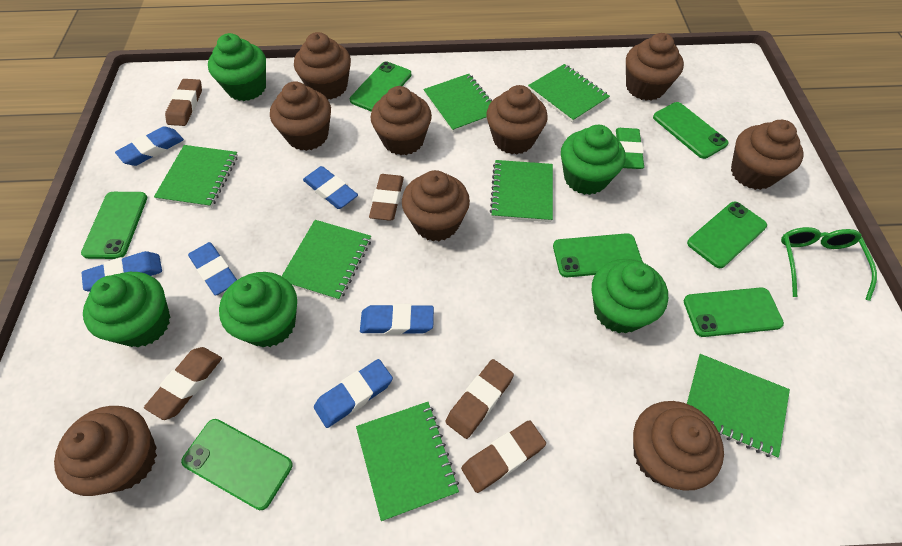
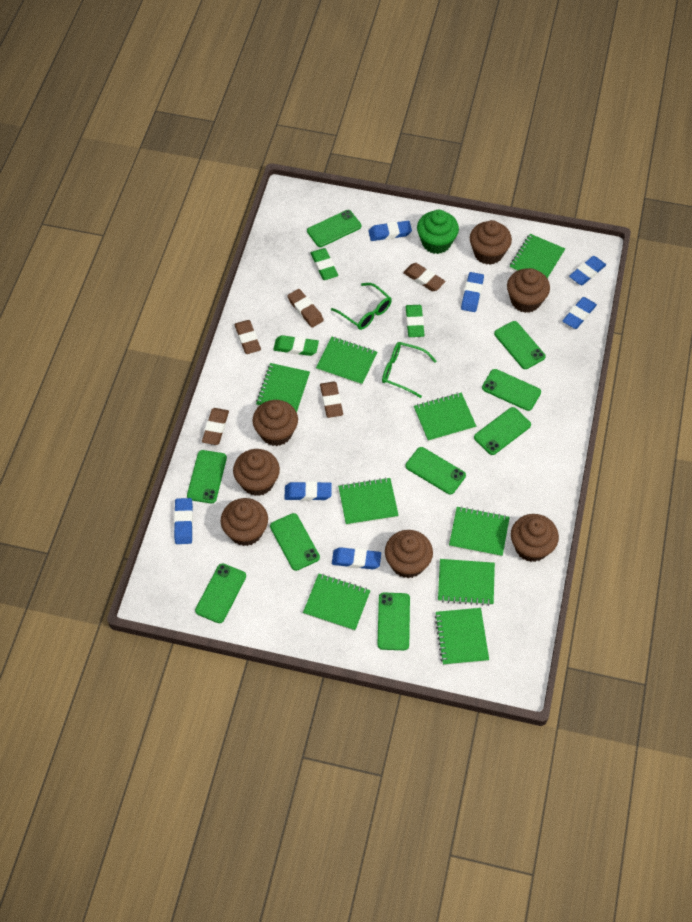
blue eraser: 6 -> 7
brown cupcake: 9 -> 7
green cupcake: 5 -> 1
green eraser: 1 -> 3
green glasses: 1 -> 2
green notebook: 7 -> 9
green phone: 7 -> 9

